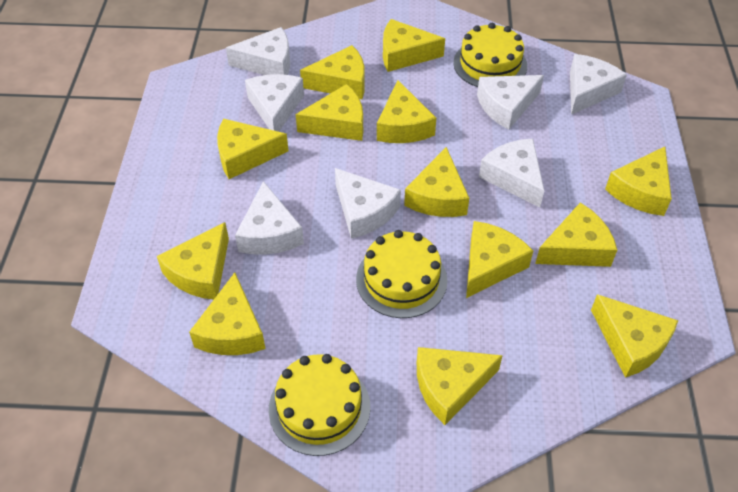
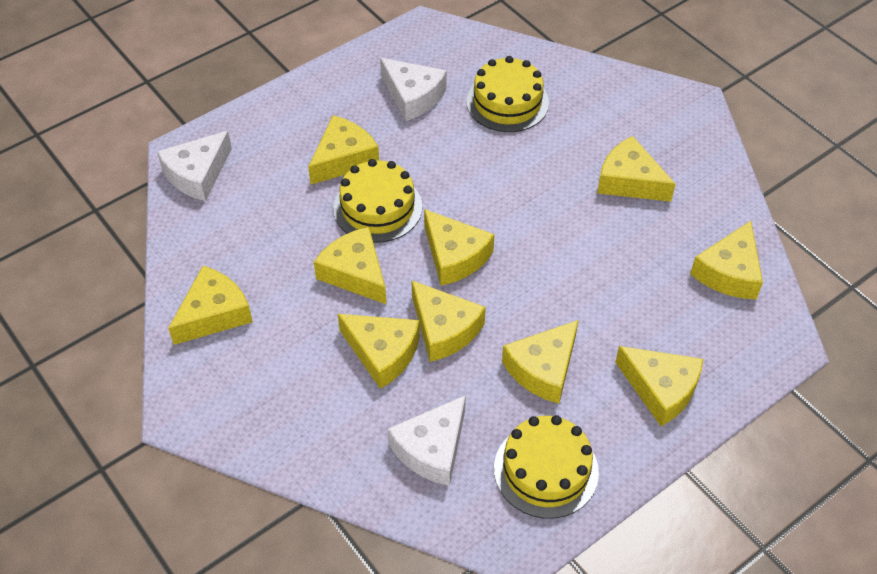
white cheese: 7 -> 3
yellow cheese: 13 -> 10

